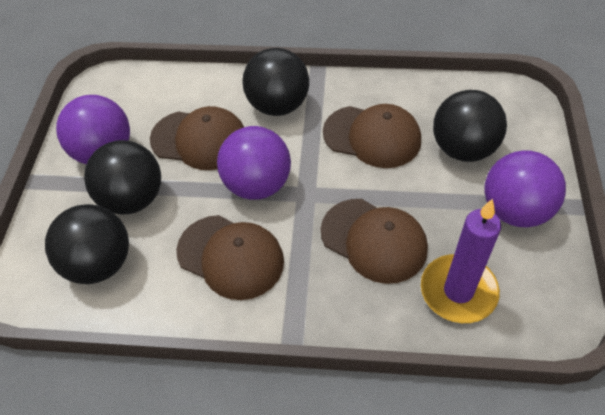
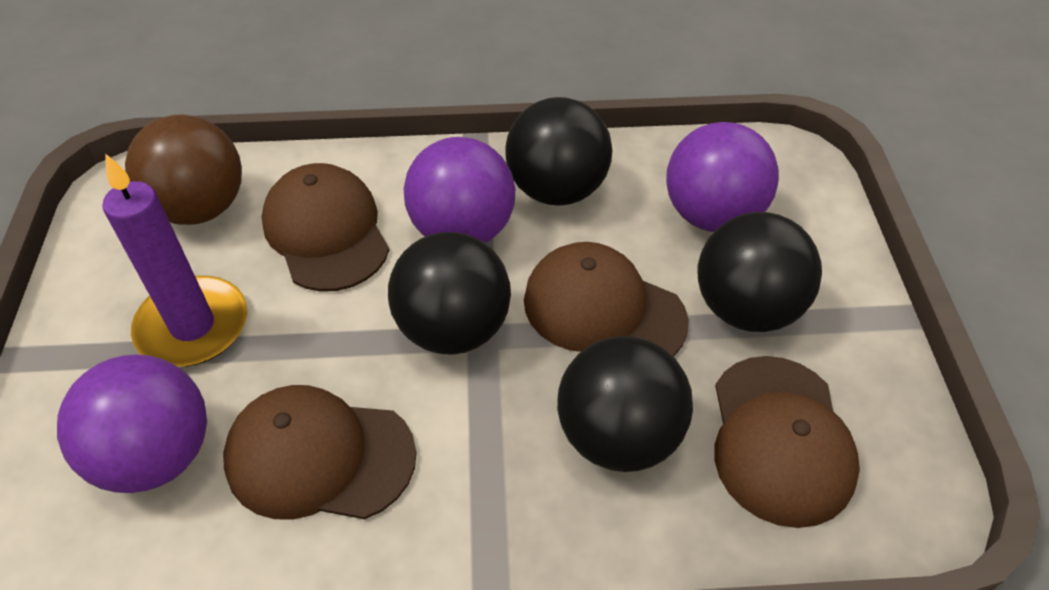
brown ball: 0 -> 1

